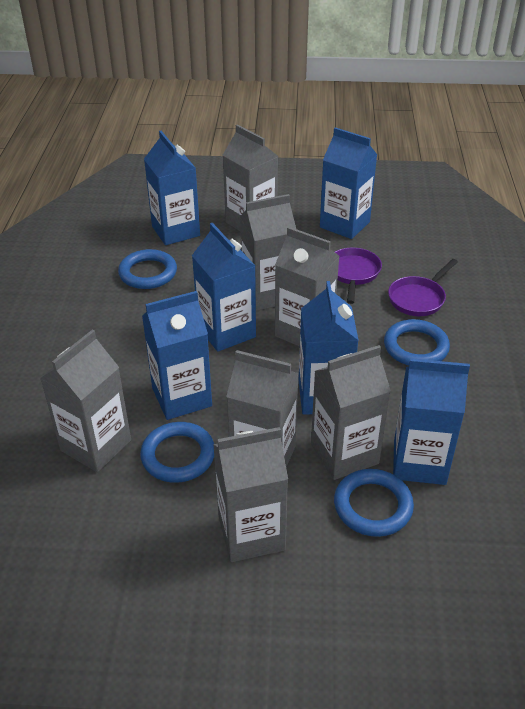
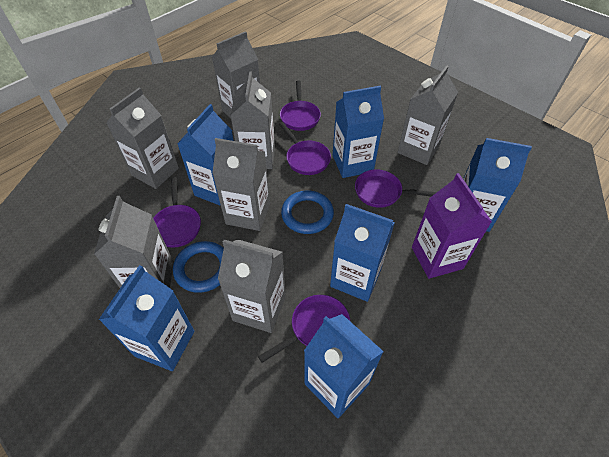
blue ring: 4 -> 2
purple carton: 0 -> 1
purple pan: 2 -> 5

